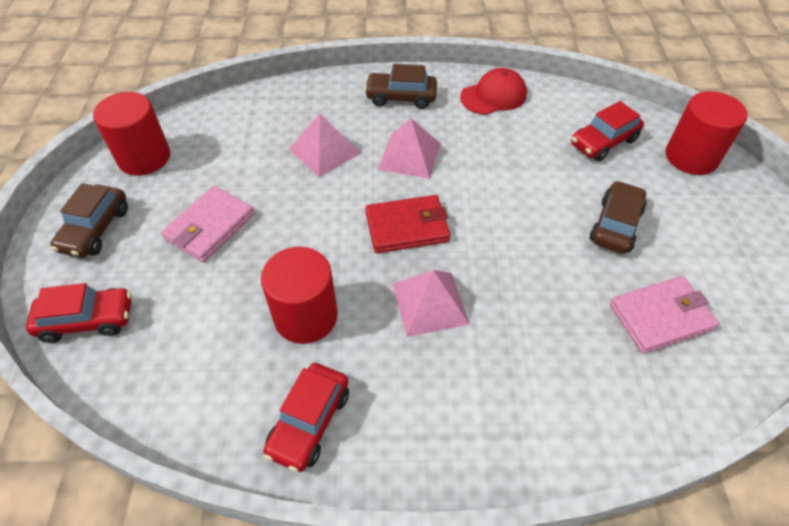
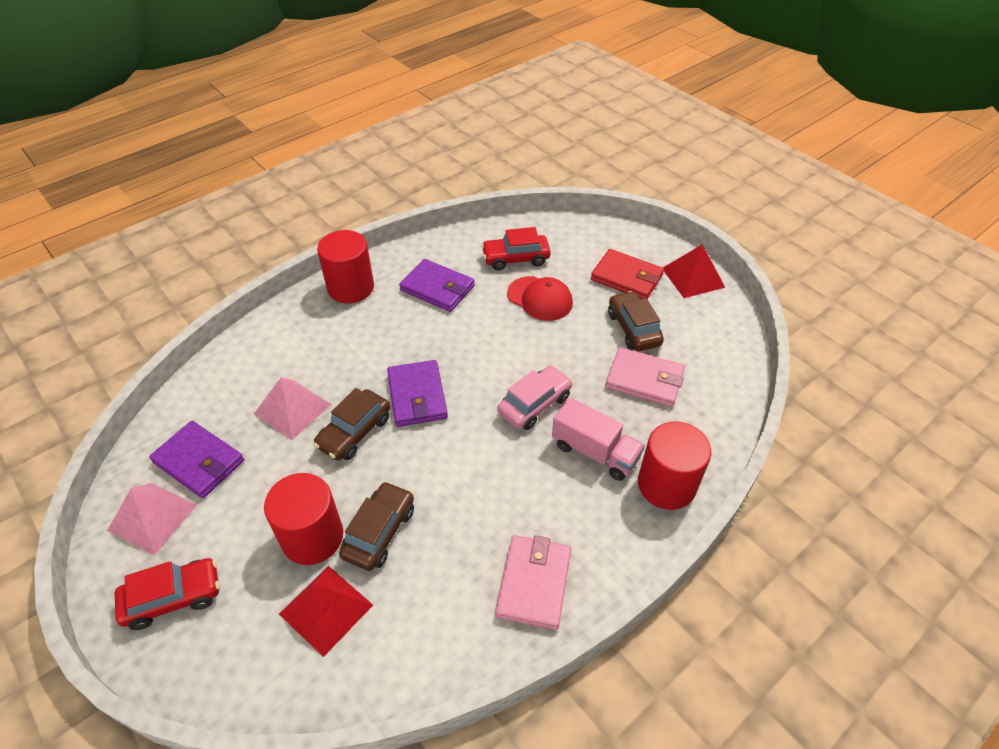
pink car: 0 -> 1
pink pyramid: 3 -> 2
pink truck: 0 -> 1
purple wallet: 0 -> 3
red car: 3 -> 2
red pyramid: 0 -> 2

